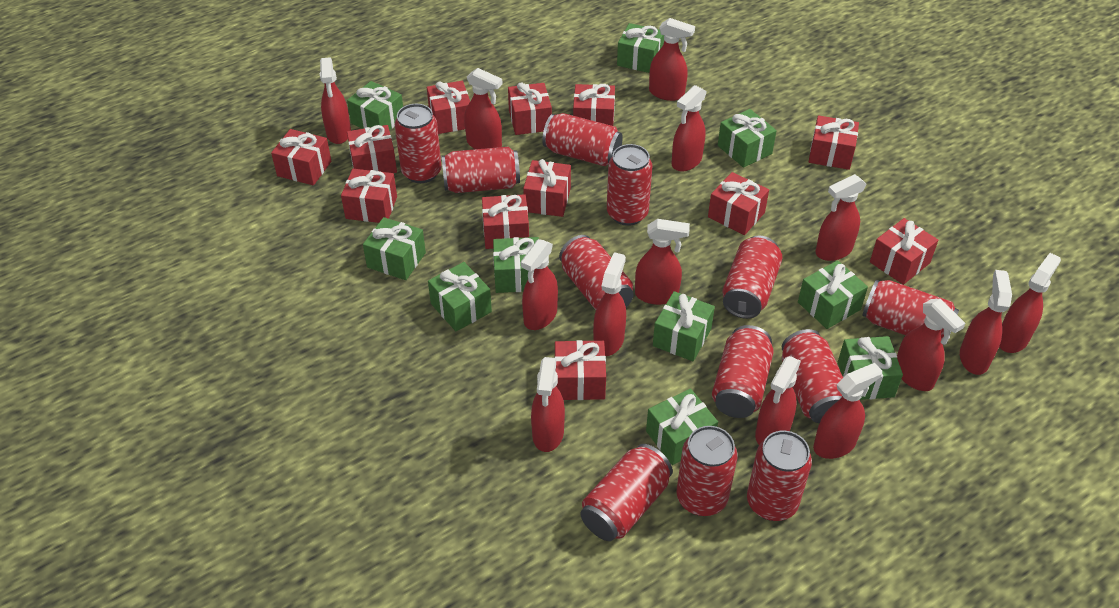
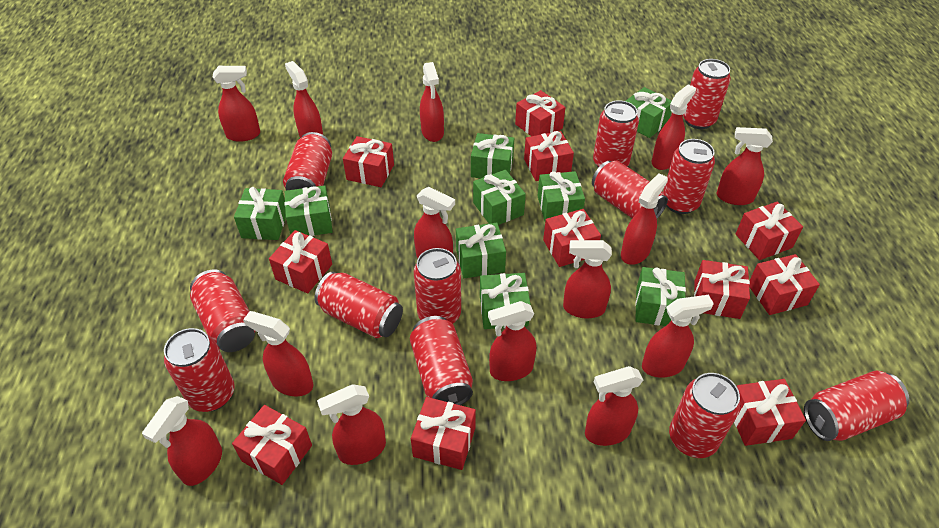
green gift: 10 -> 9
red gift: 12 -> 11

